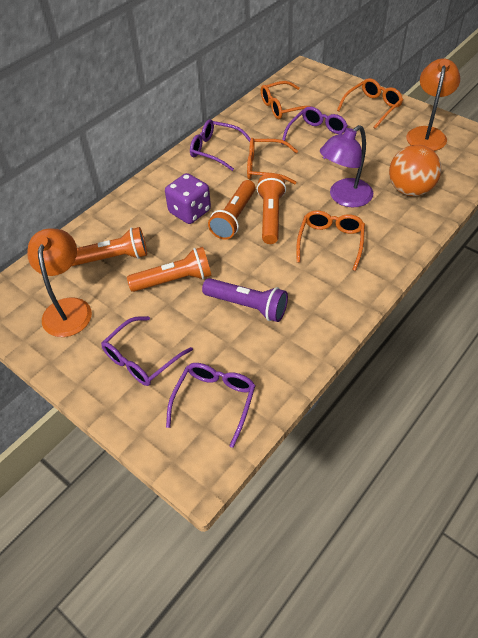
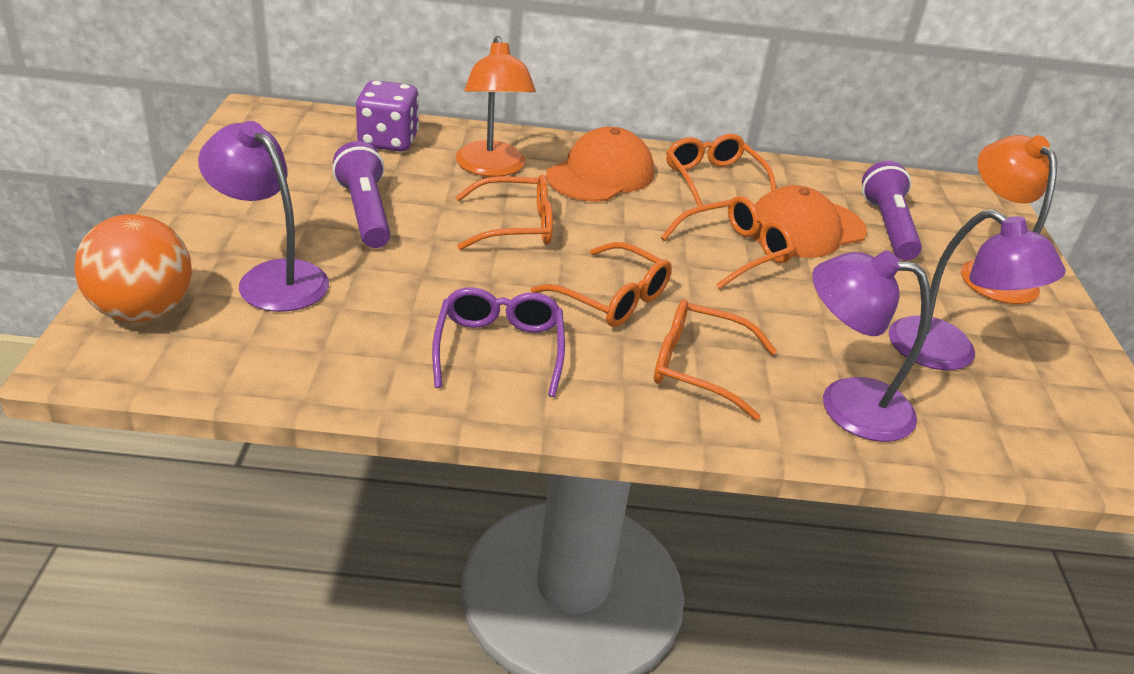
orange cap: 0 -> 2
orange flashlight: 4 -> 0
orange glasses: 4 -> 5
purple flashlight: 1 -> 2
purple glasses: 4 -> 1
purple lamp: 1 -> 3

